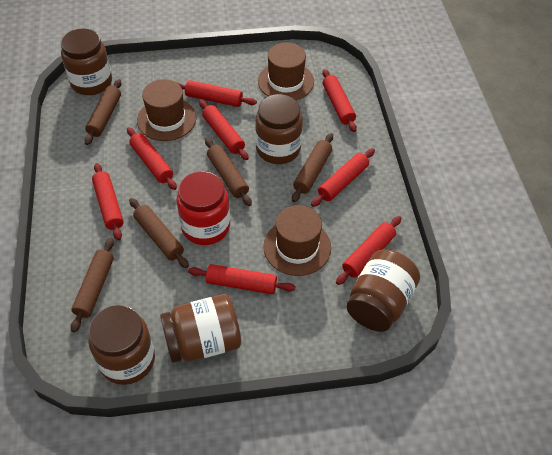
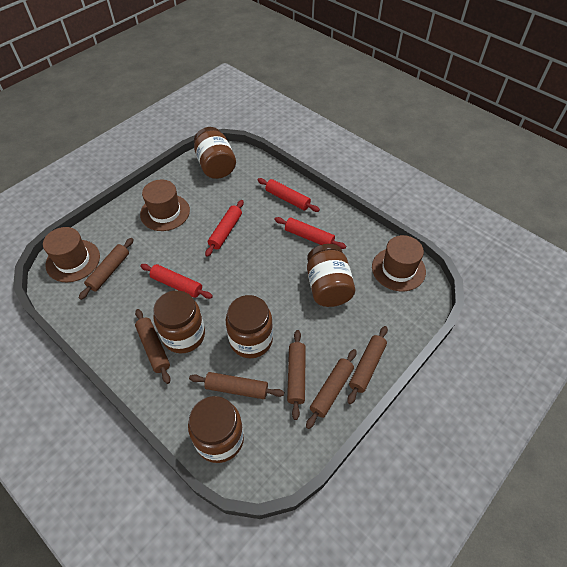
brown rolling pin: 5 -> 6
red jar: 1 -> 0
red rolling pin: 8 -> 4

